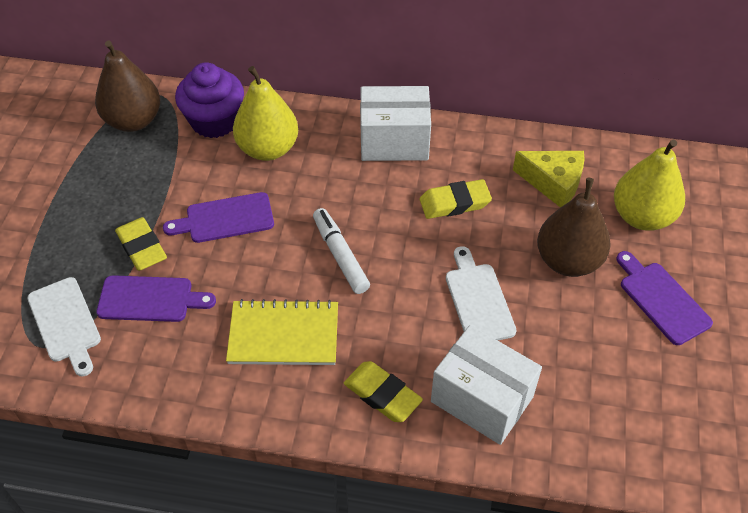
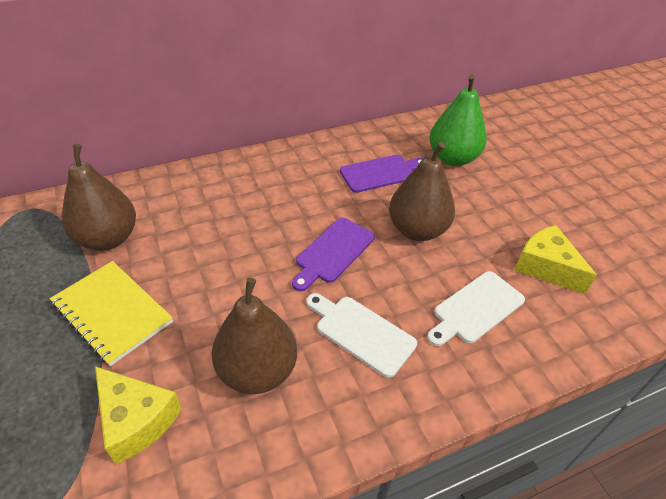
brown pear: 2 -> 3
green pear: 0 -> 1
purple cupcake: 1 -> 0
purple cutting board: 3 -> 2
white box: 2 -> 0
white marker: 1 -> 0
yellow cheese: 1 -> 2
yellow eraser: 3 -> 0
yellow pear: 2 -> 0

